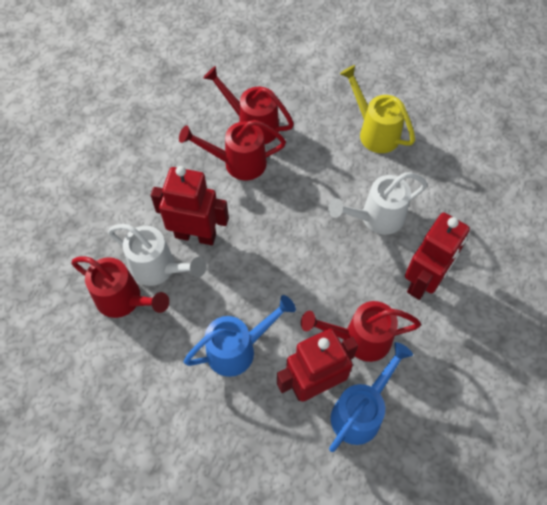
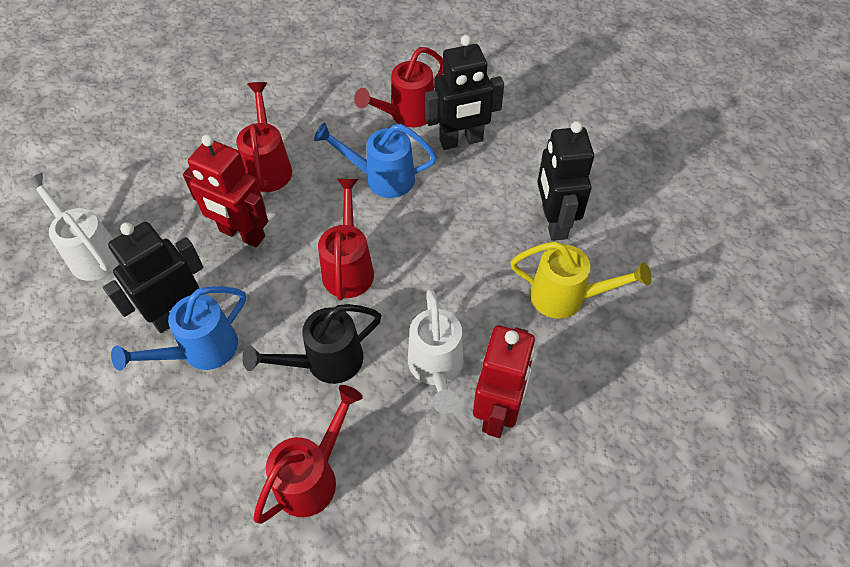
black robot: 0 -> 3
black watering can: 0 -> 1
red robot: 3 -> 2

